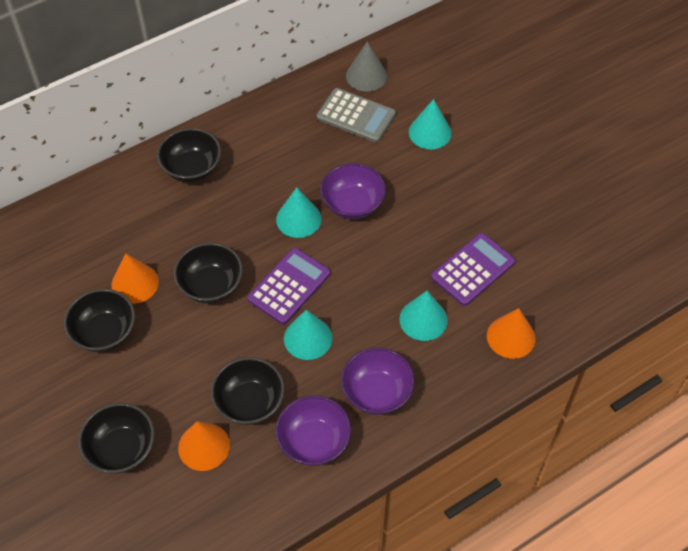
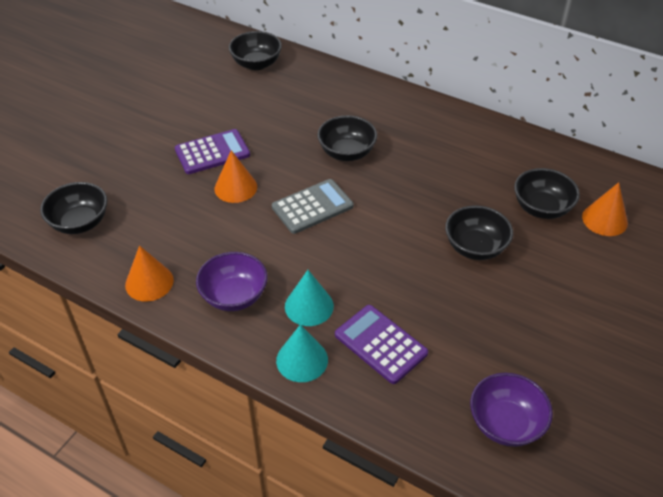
grey cone: 1 -> 0
purple bowl: 3 -> 2
turquoise cone: 4 -> 2

